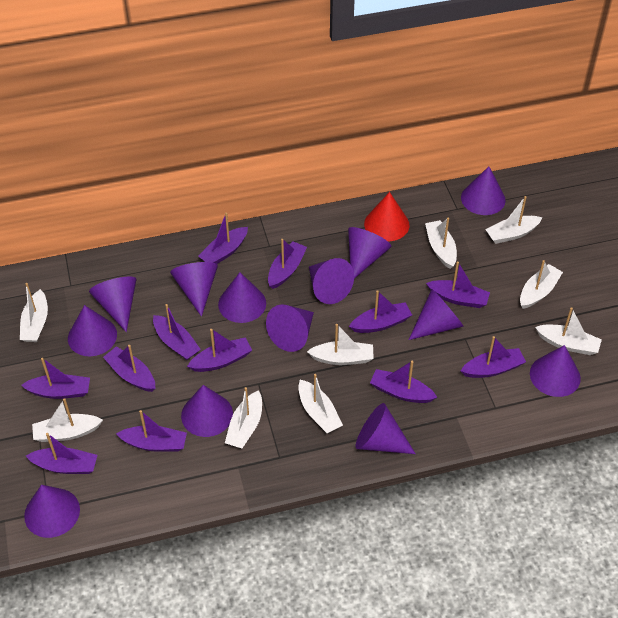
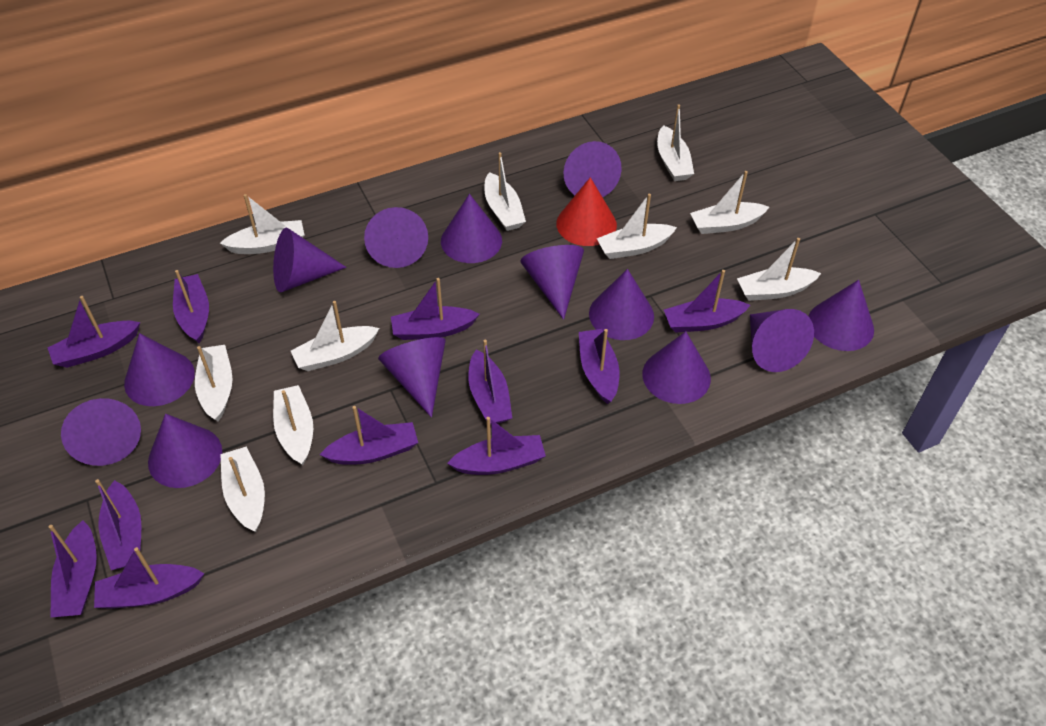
purple boat: 12 -> 11
white boat: 9 -> 10

